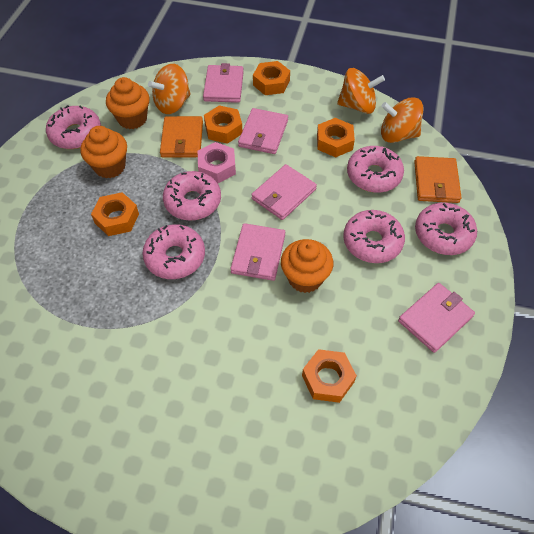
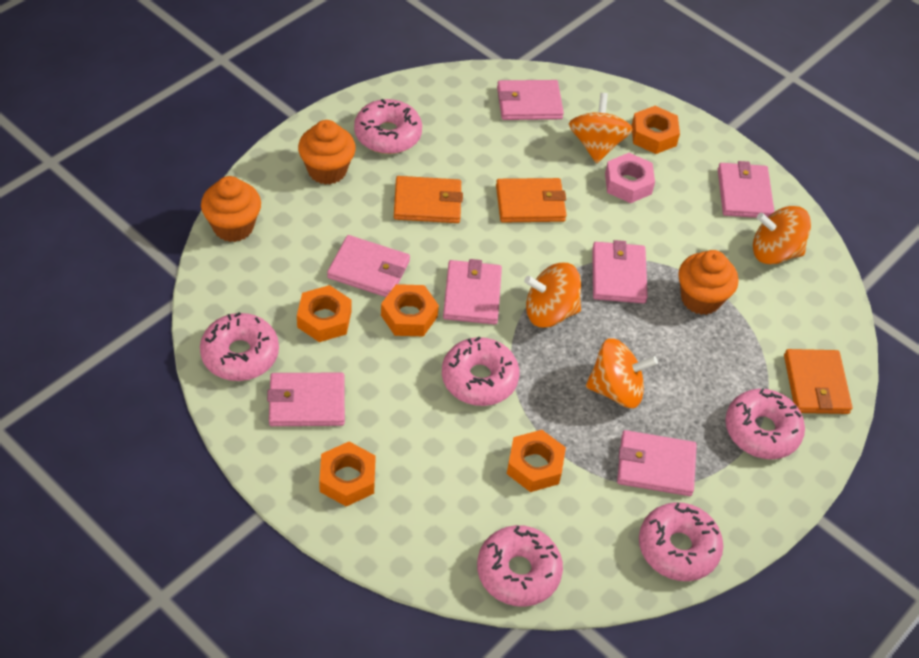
orange spinning top: 3 -> 4
orange wallet: 2 -> 3
pink wallet: 5 -> 7

